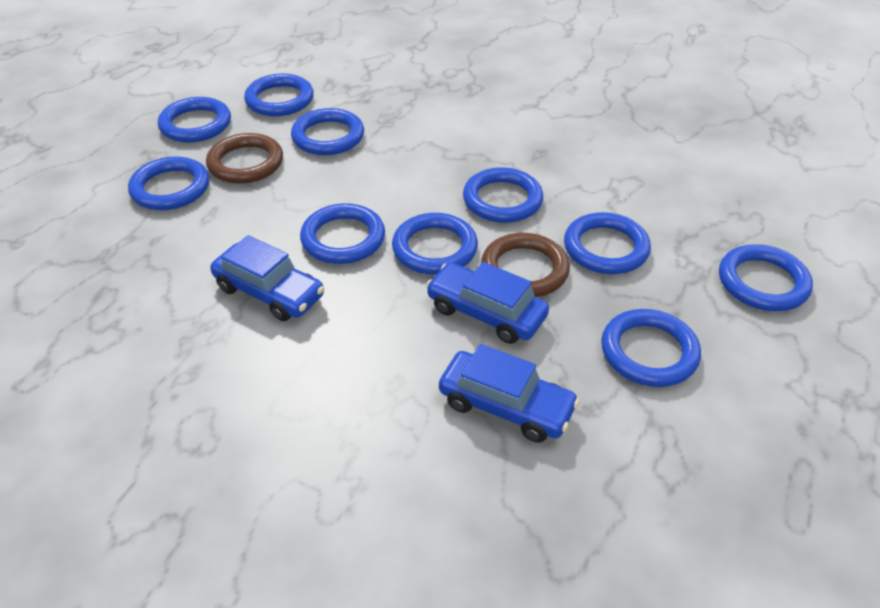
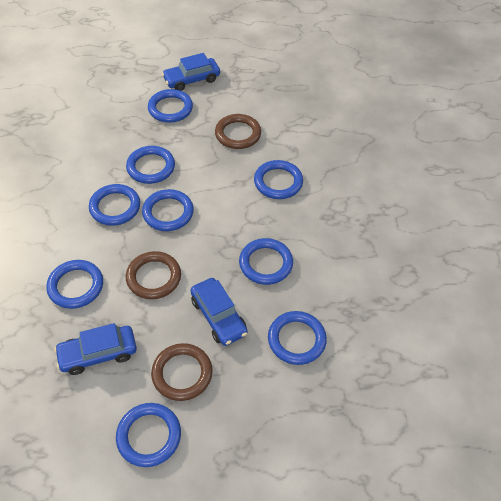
blue ring: 10 -> 9
brown ring: 2 -> 3

